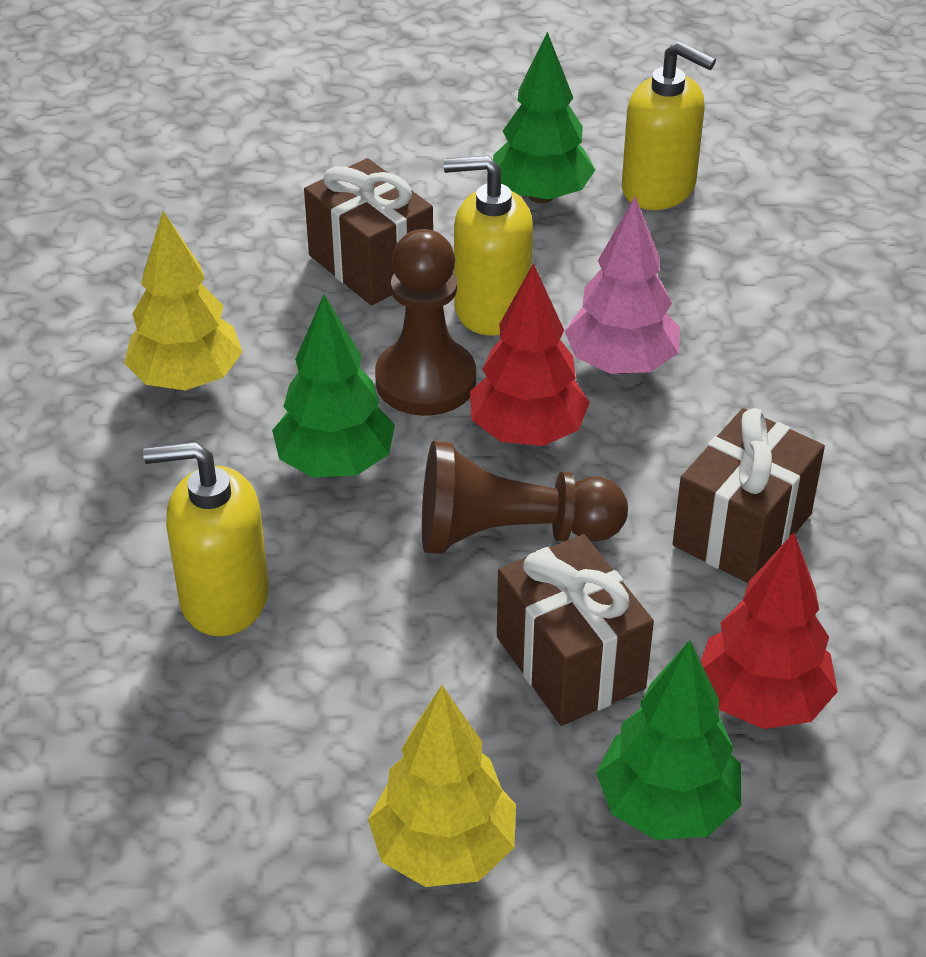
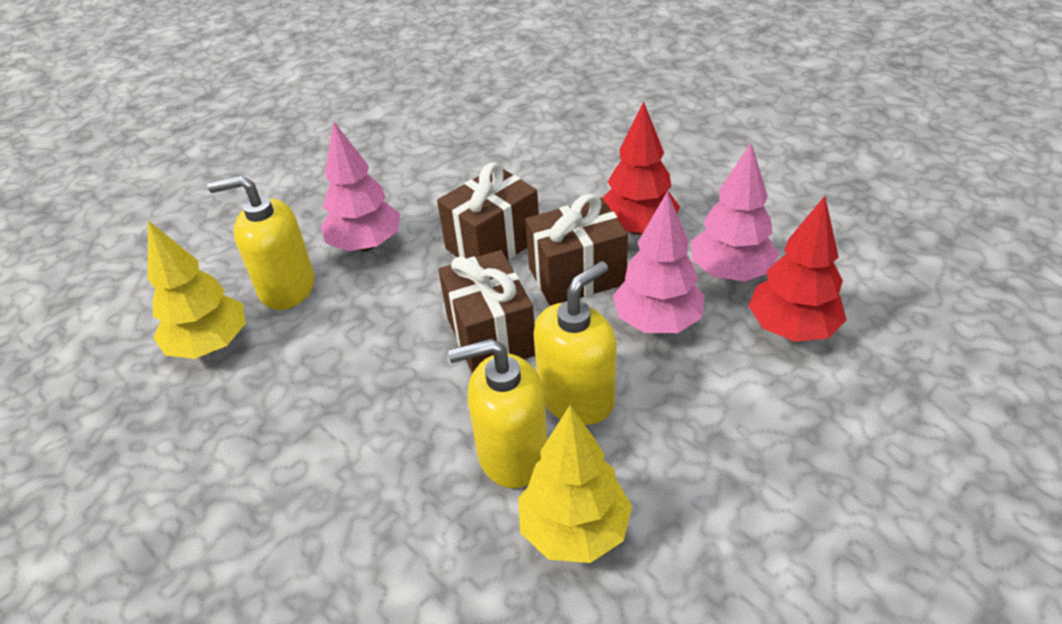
brown pawn: 2 -> 0
green tree: 3 -> 0
pink tree: 1 -> 3

